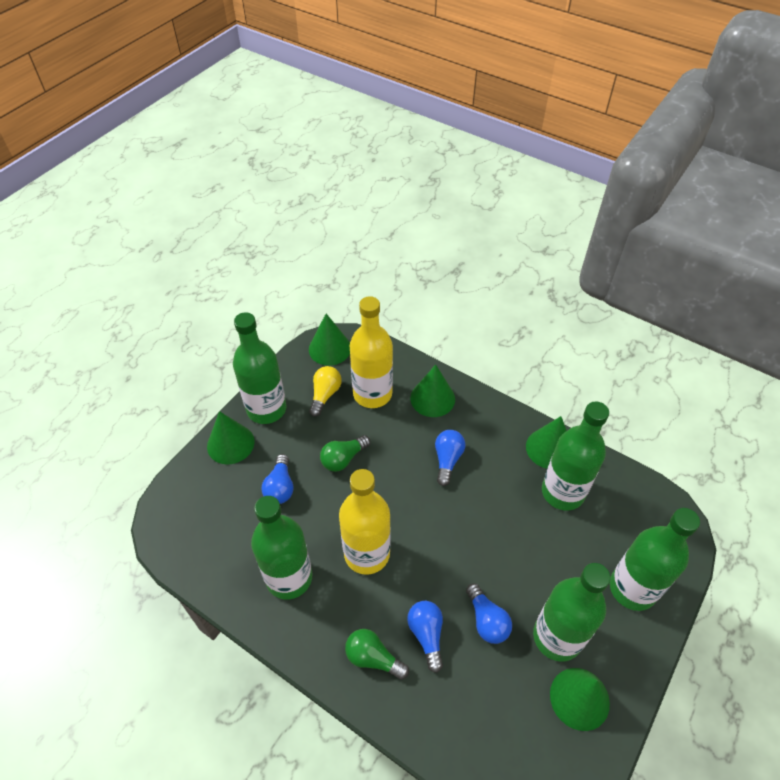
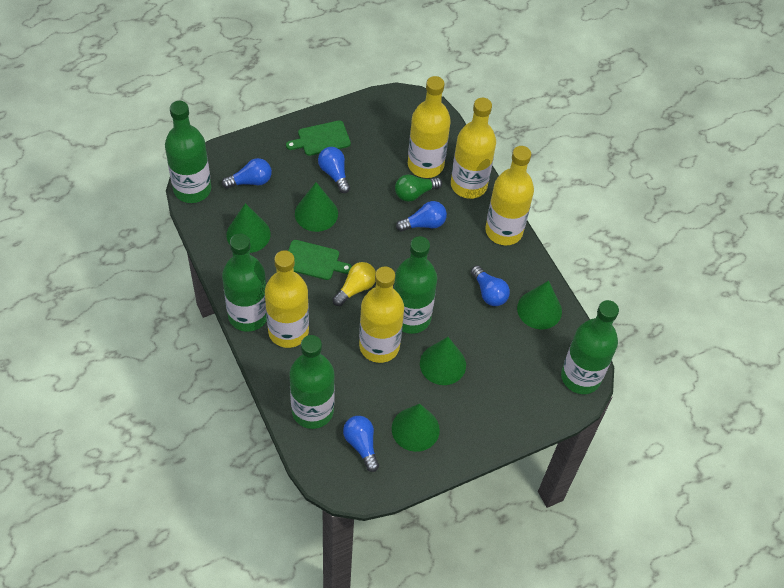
blue light bulb: 4 -> 5
green cutting board: 0 -> 2
green light bulb: 2 -> 1
yellow bottle: 2 -> 5

